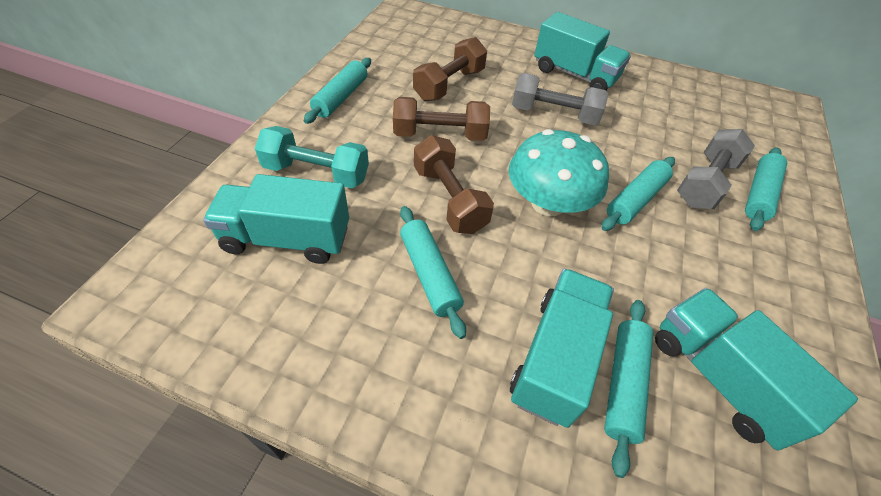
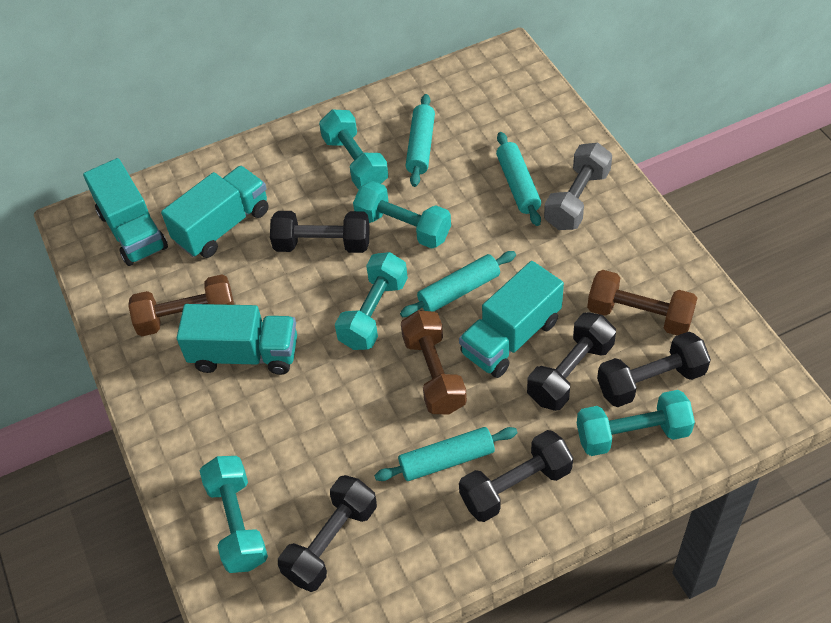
black dumbbell: 0 -> 5
grey dumbbell: 2 -> 1
turquoise dumbbell: 1 -> 5
turquoise mushroom: 1 -> 0
turquoise rolling pin: 5 -> 4

